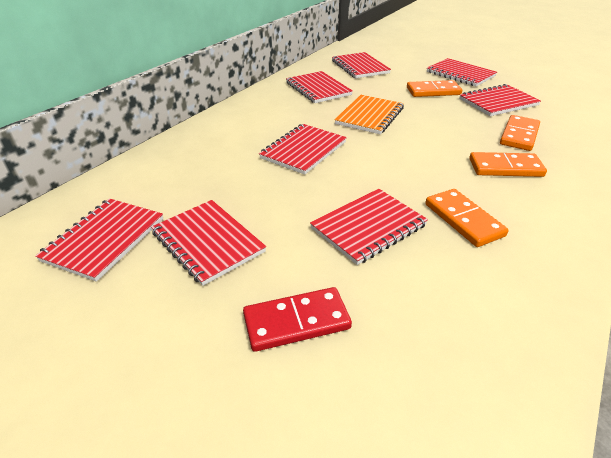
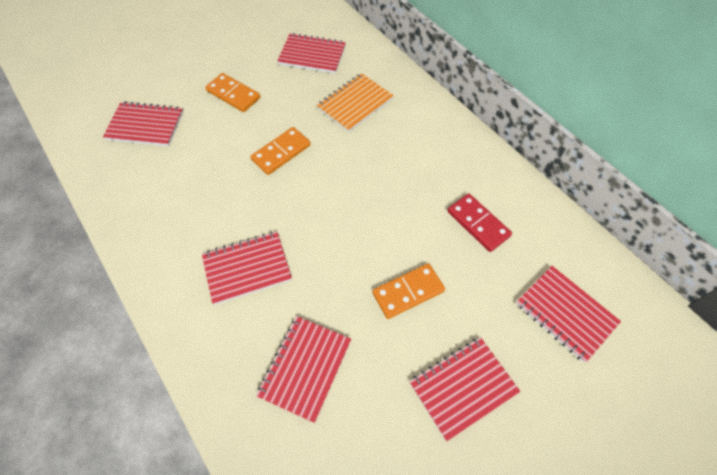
orange domino: 4 -> 3
red notebook: 8 -> 6

